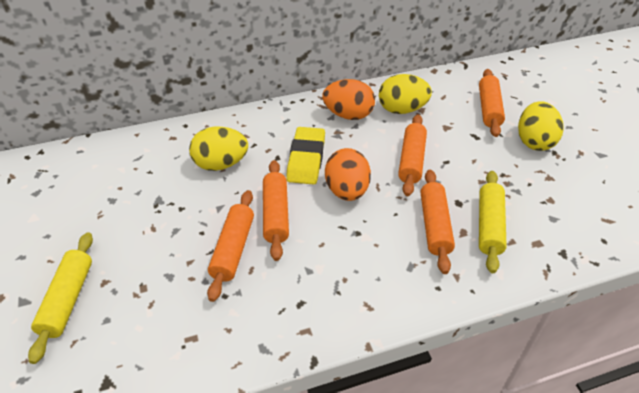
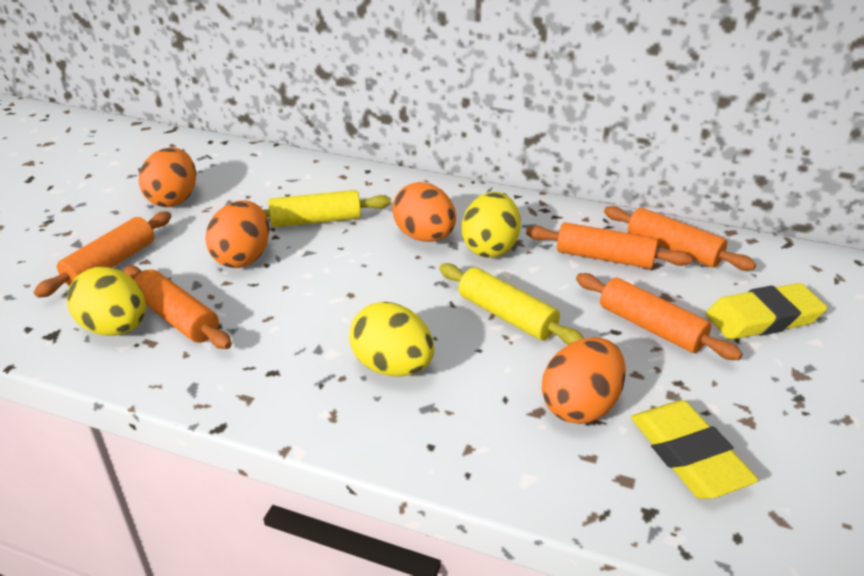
orange egg: 2 -> 4
yellow eraser: 1 -> 2

